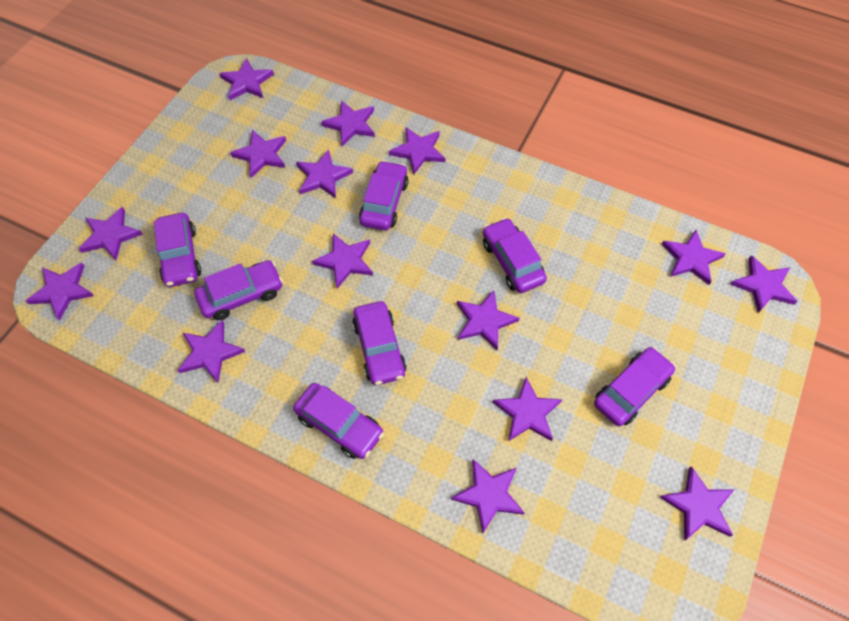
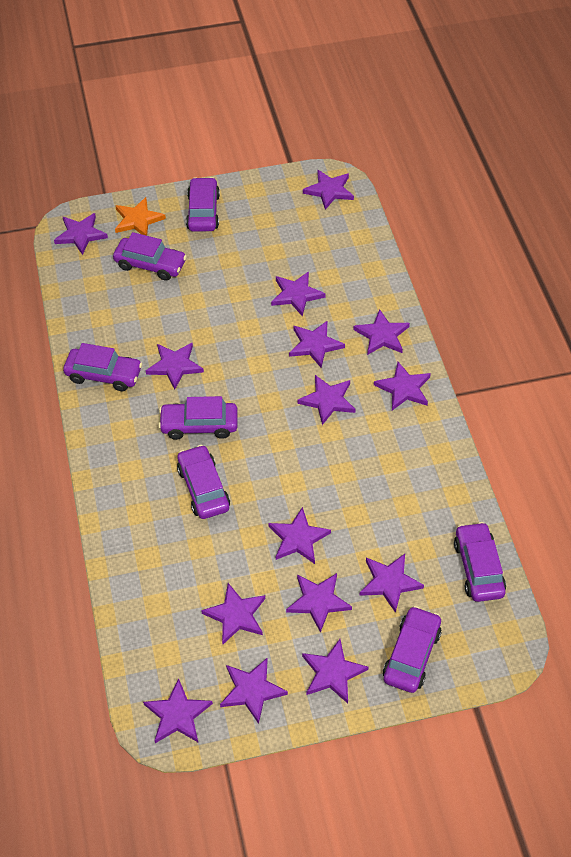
orange star: 0 -> 1

